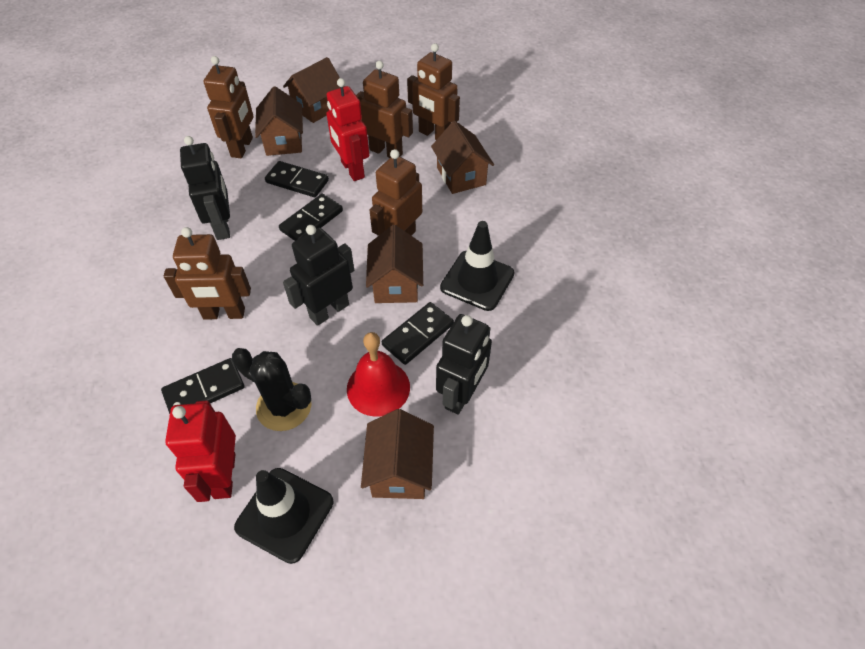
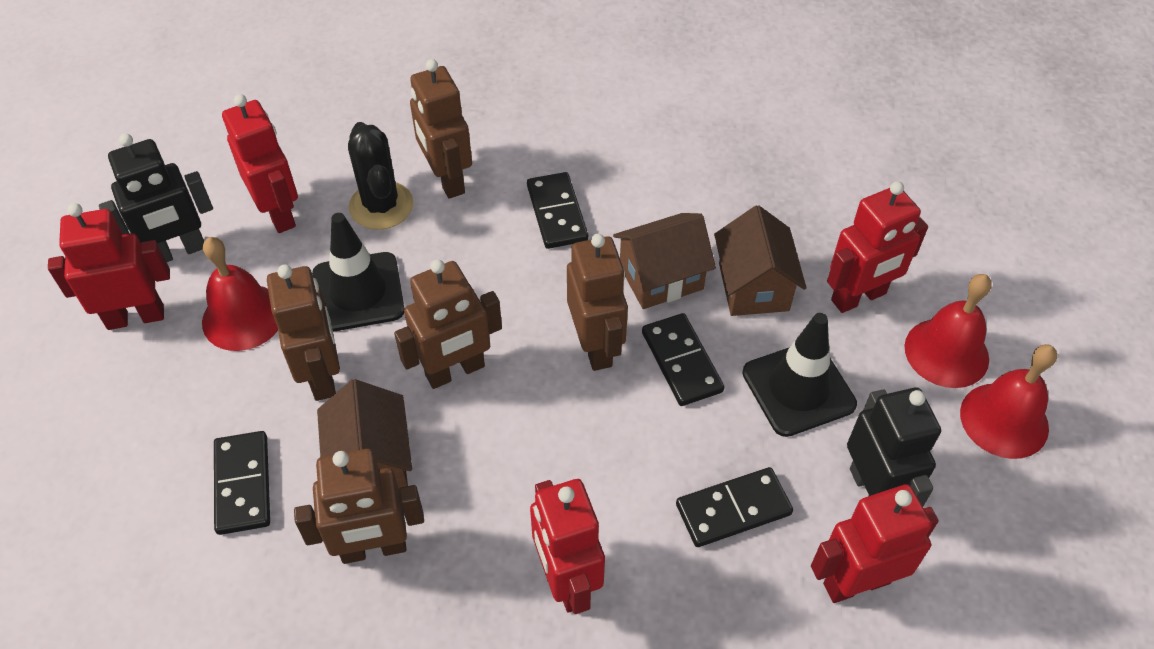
black robot: 3 -> 2
brown house: 5 -> 3
red bell: 1 -> 3
red robot: 2 -> 5

